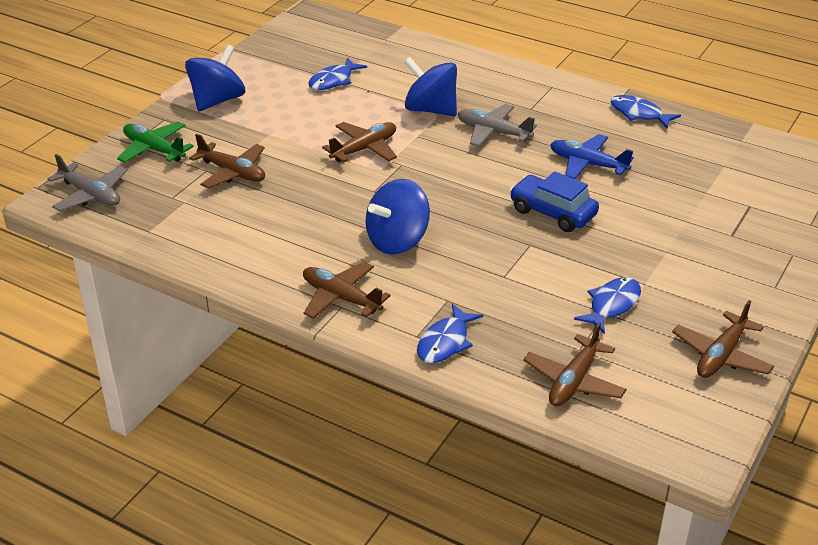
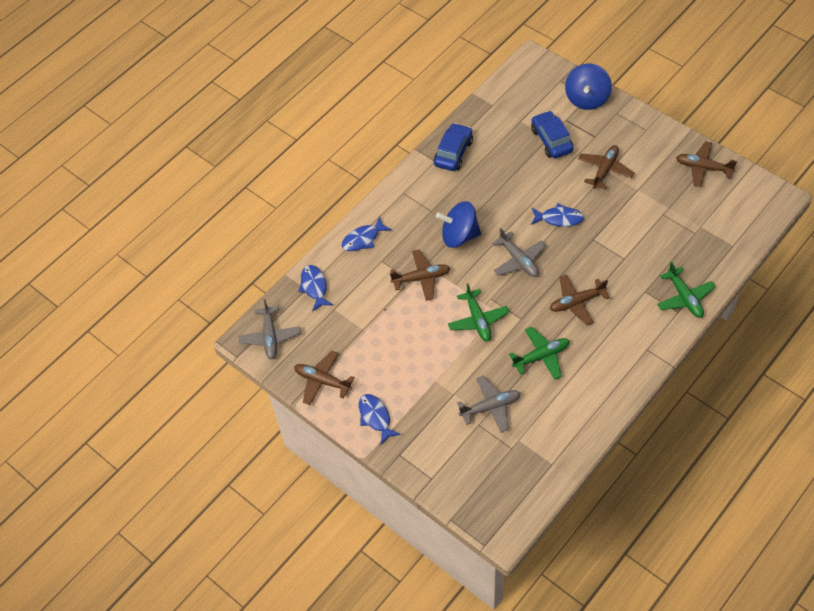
blue car: 1 -> 2
blue plane: 1 -> 0
blue spinning top: 3 -> 2
green plane: 1 -> 3
grey plane: 2 -> 3

